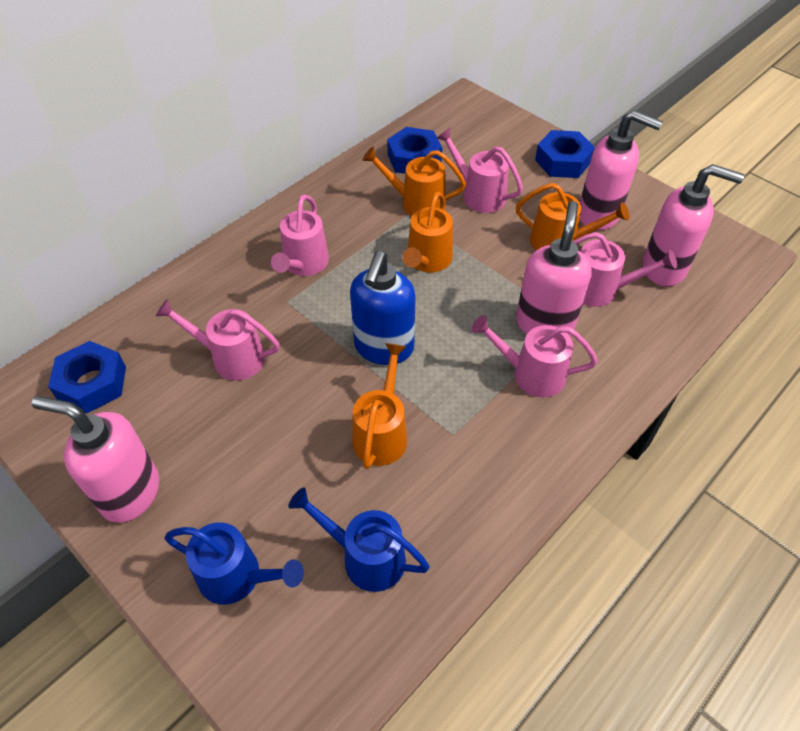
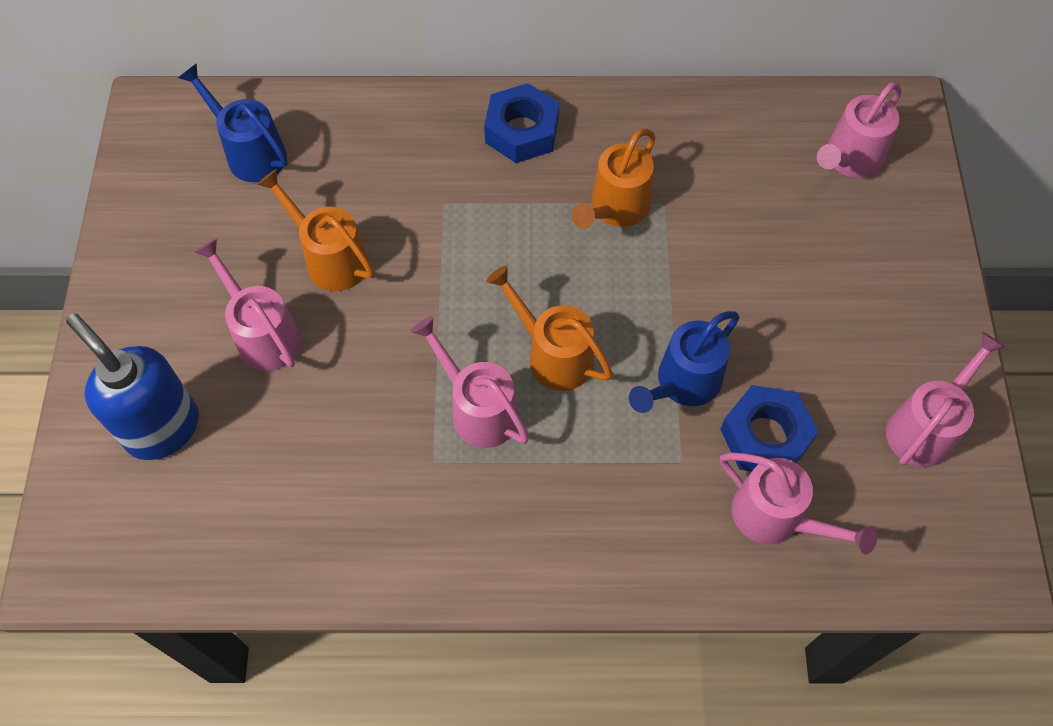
blue nut: 3 -> 2
orange watering can: 4 -> 3
pink soap dispenser: 4 -> 0

